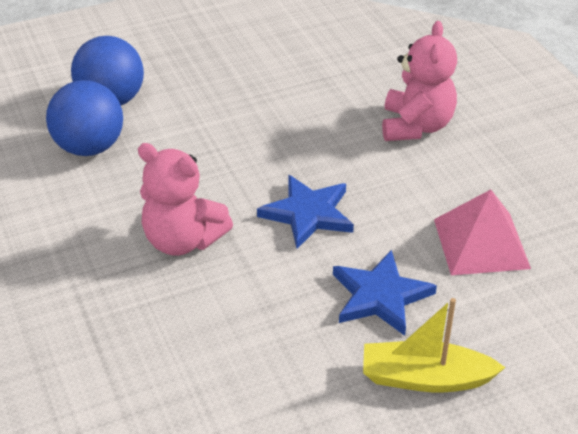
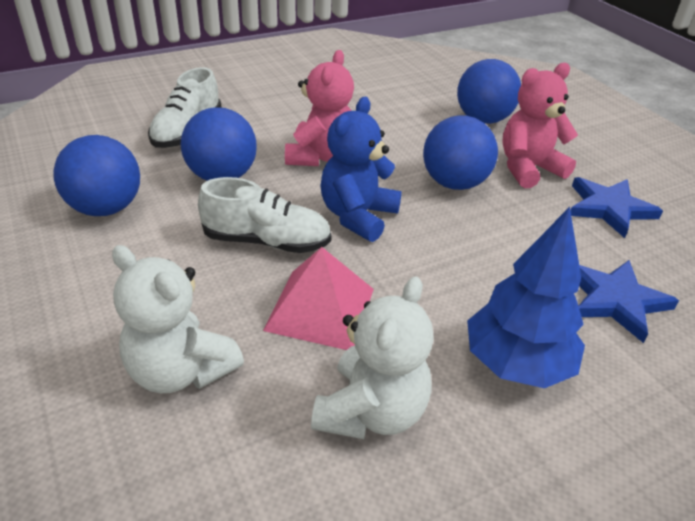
blue ball: 2 -> 4
blue teddy bear: 0 -> 1
blue tree: 0 -> 1
white shoe: 0 -> 2
white teddy bear: 0 -> 2
yellow boat: 1 -> 0

